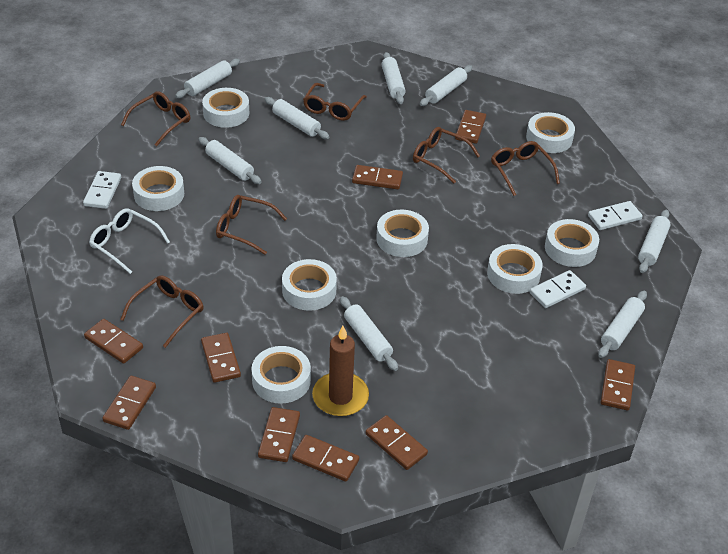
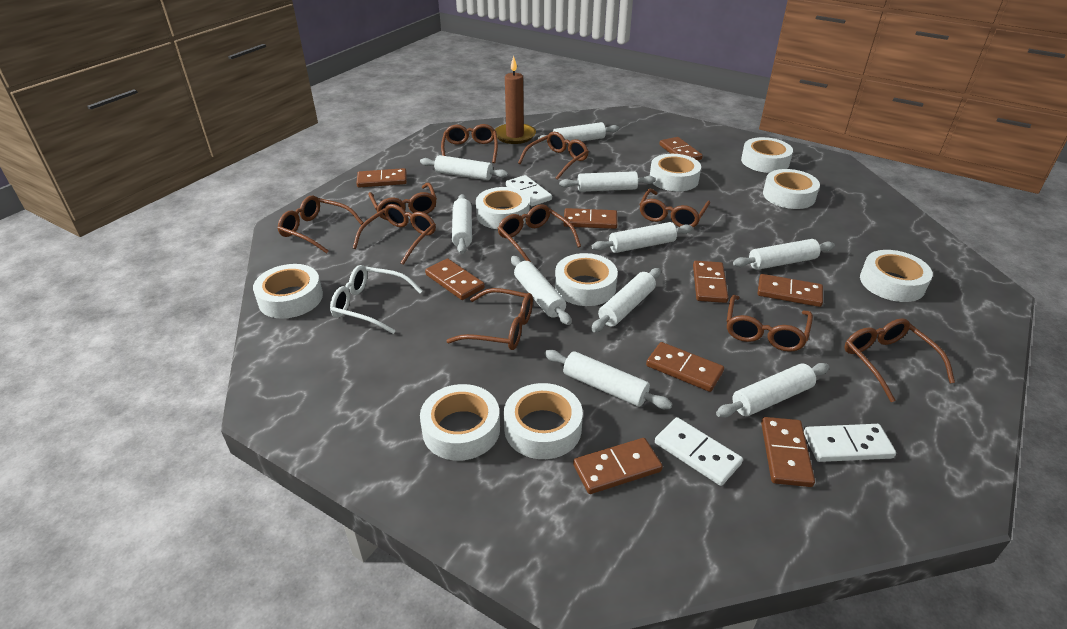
brown glasses: 6 -> 10
white rolling pin: 8 -> 10
white tape: 8 -> 9

